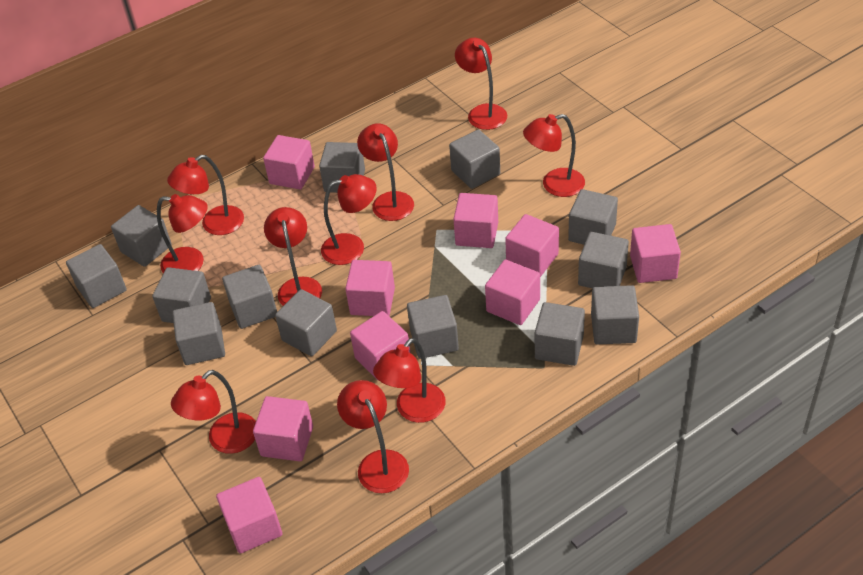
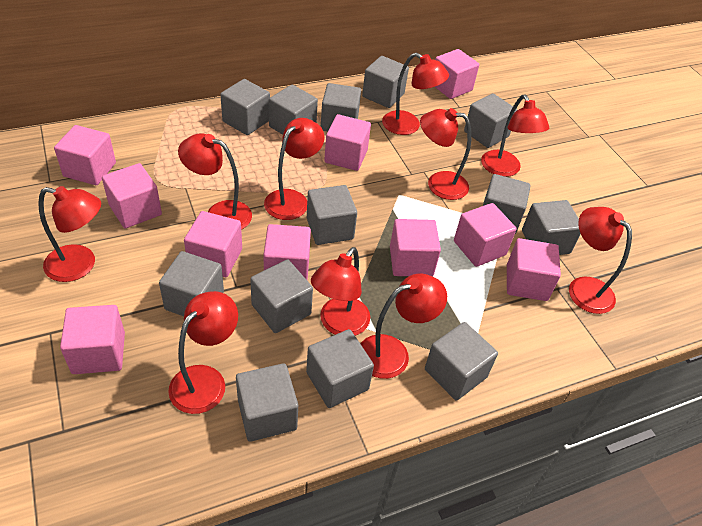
pink cube: 9 -> 10

